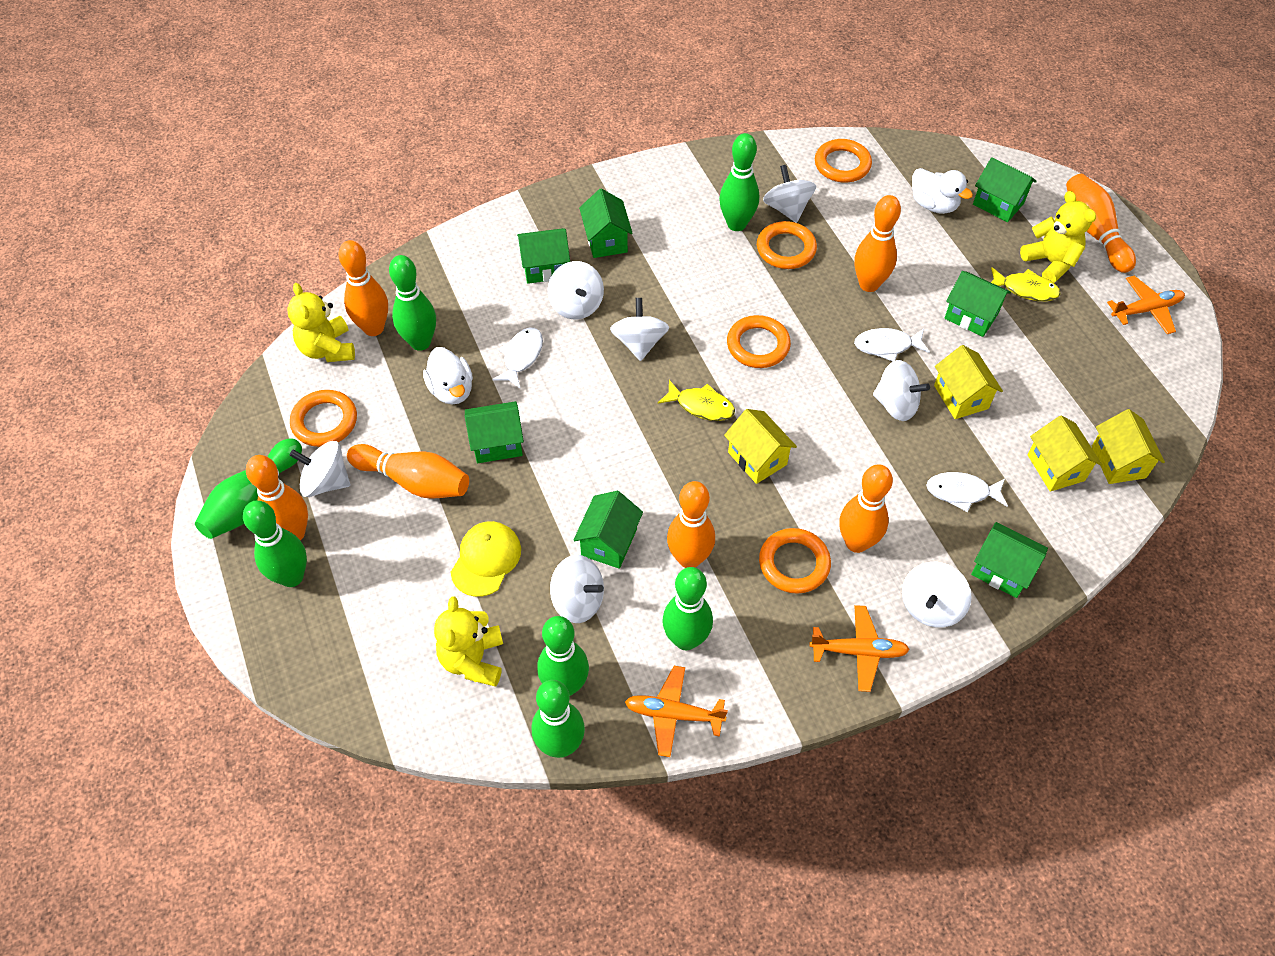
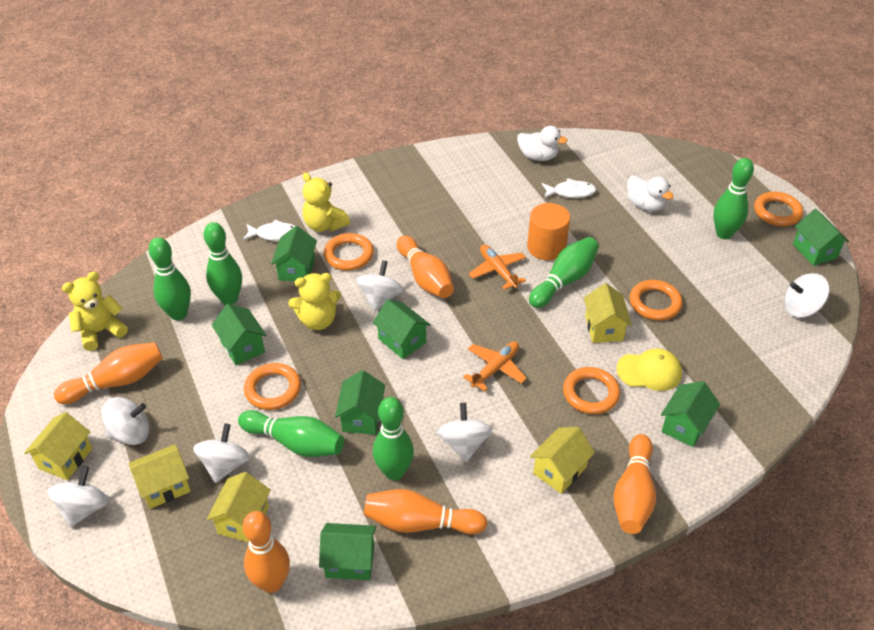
green bowling pin: 7 -> 6
orange bowling pin: 7 -> 5
orange cylinder: 0 -> 1
orange plane: 3 -> 2
white fish: 3 -> 2
white spinning top: 7 -> 6
yellow fish: 2 -> 0
yellow house: 4 -> 5

